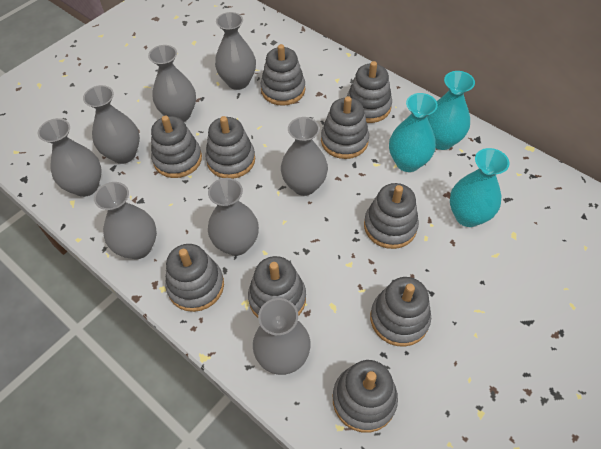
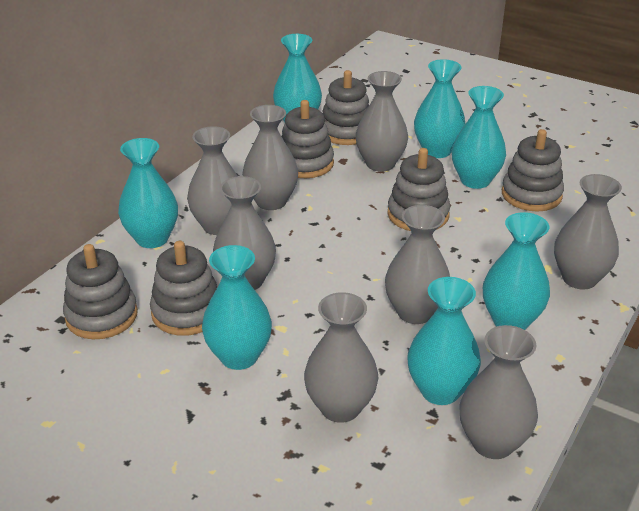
grey stacking toy: 10 -> 6
turquoise vase: 3 -> 7

